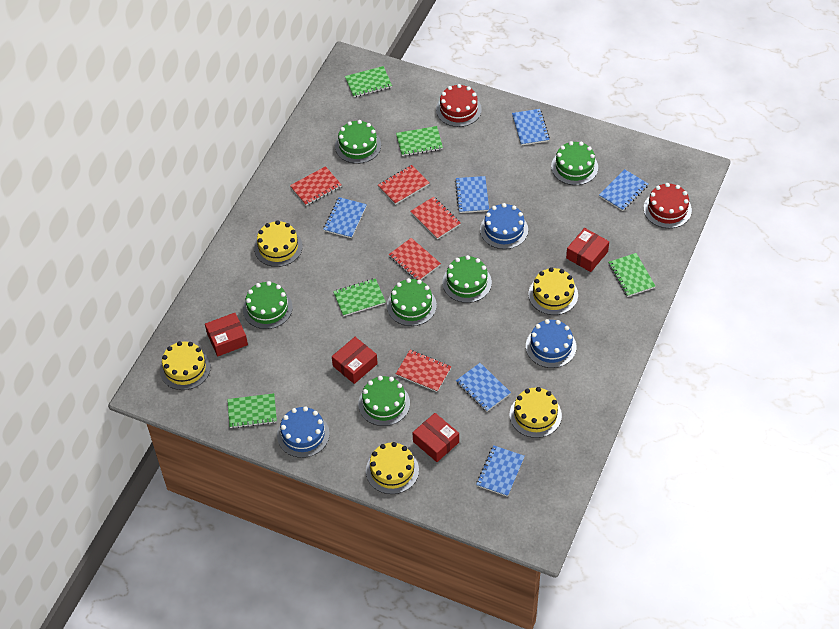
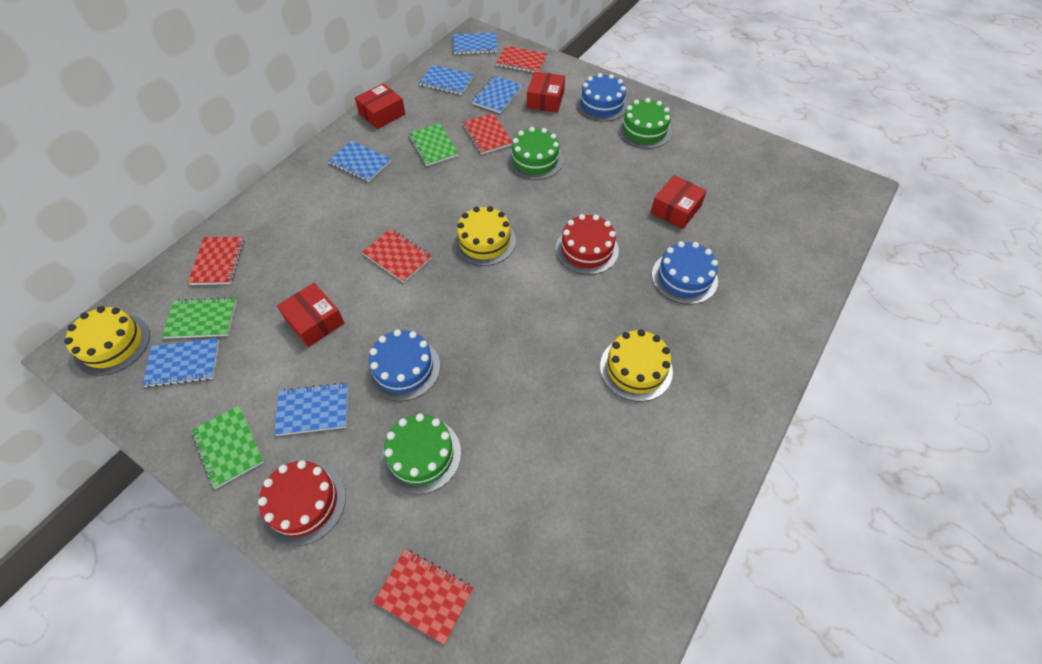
green cake: 6 -> 3
green notebook: 5 -> 3
yellow cake: 5 -> 3

